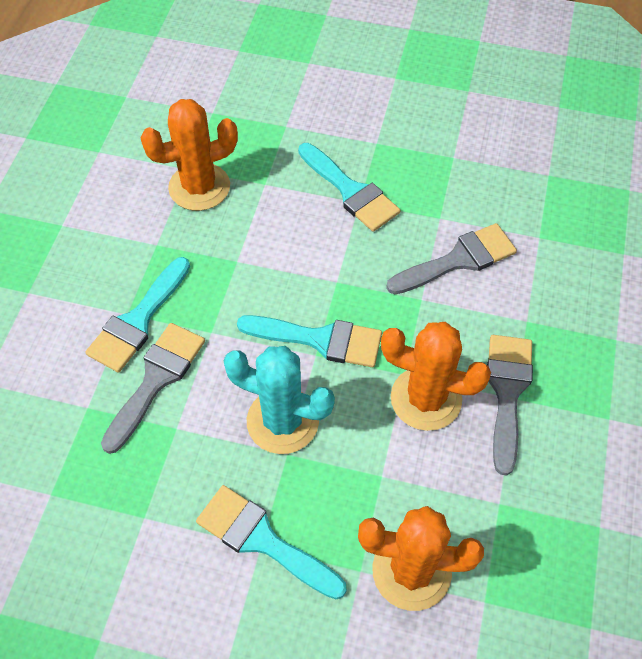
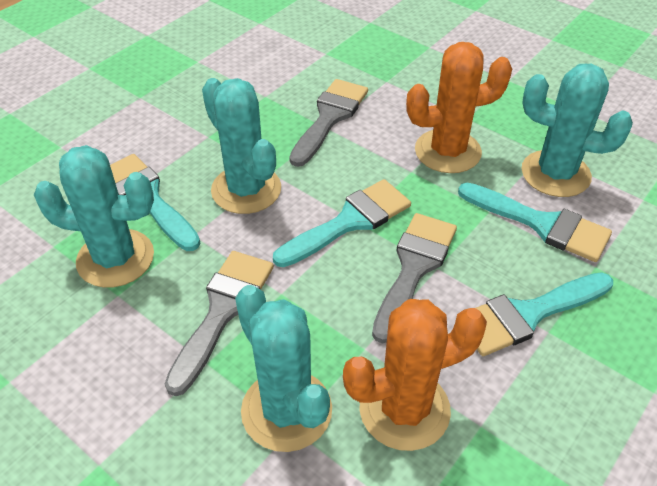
orange cactus: 3 -> 2
turquoise cactus: 1 -> 4

